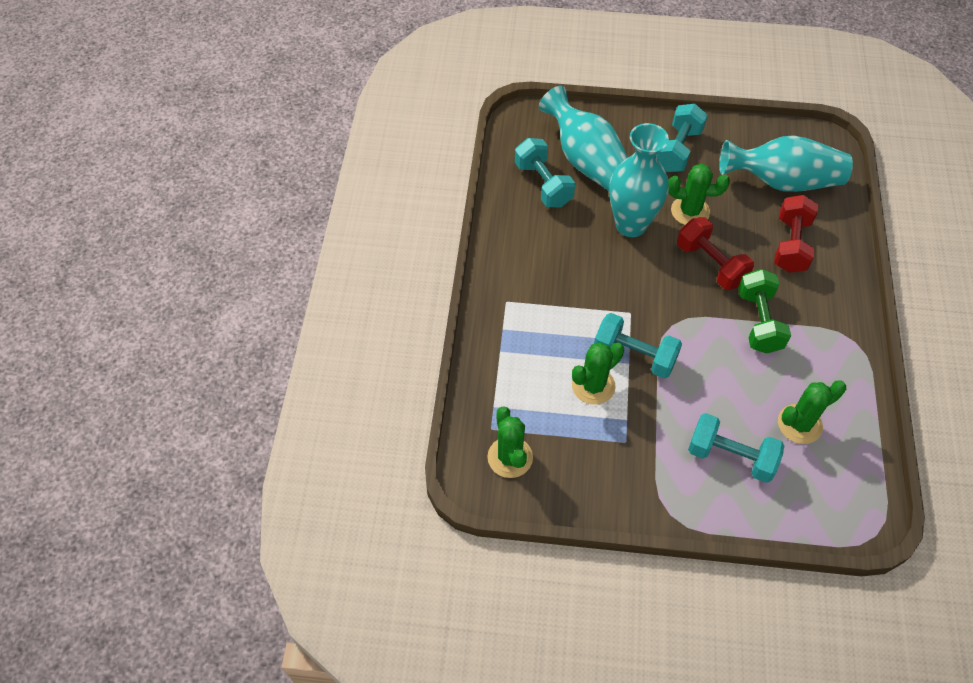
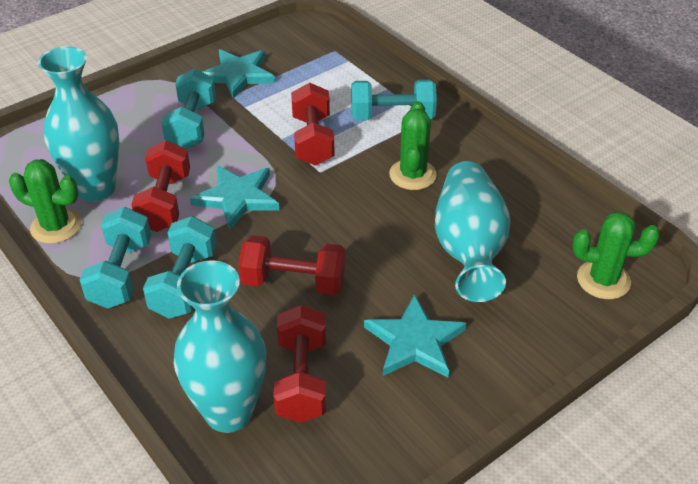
green cactus: 4 -> 3
green dumbbell: 1 -> 0
red dumbbell: 2 -> 4
turquoise star: 0 -> 3

